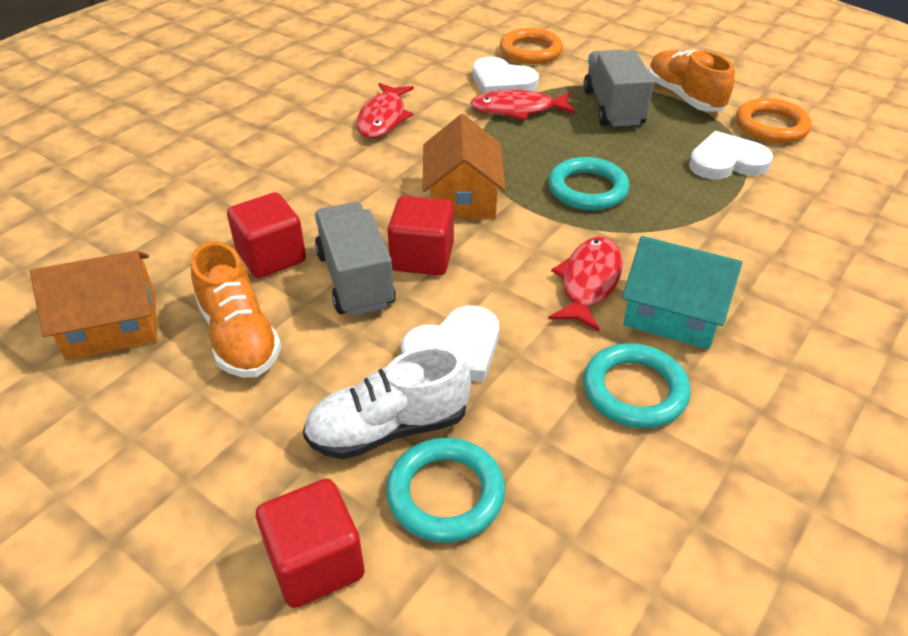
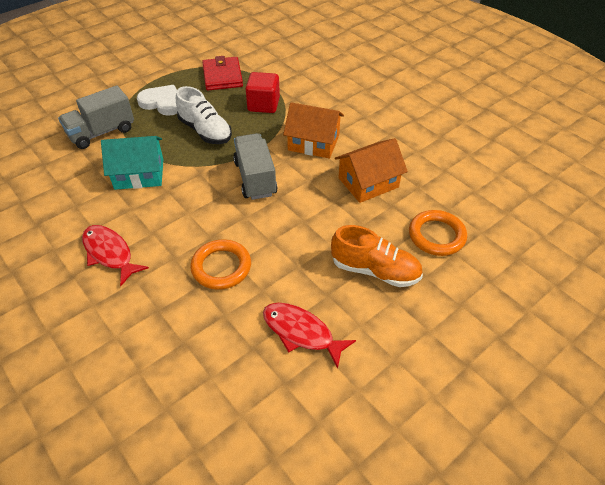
orange shoe: 2 -> 1
red cube: 3 -> 1
red fish: 3 -> 2
red wallet: 0 -> 1
turquoise ring: 3 -> 0
white heart: 3 -> 1

